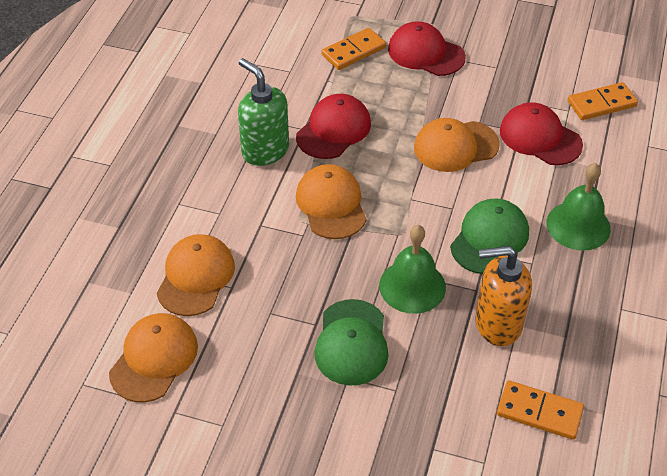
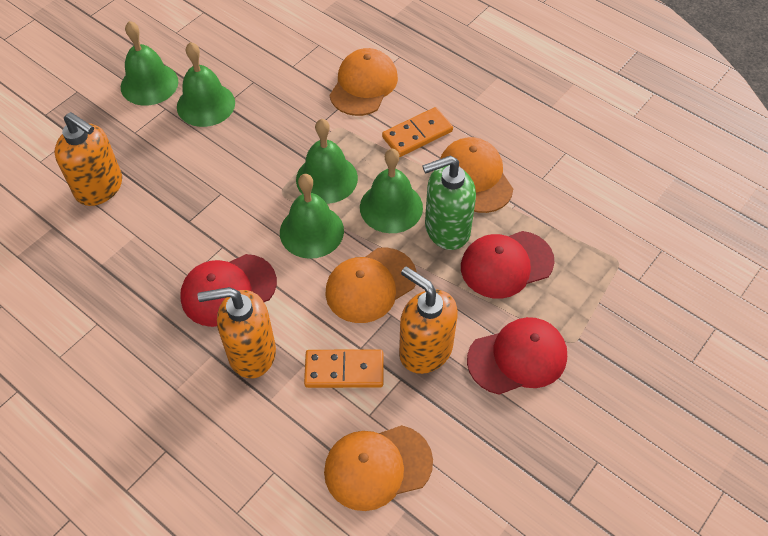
green bell: 2 -> 5
green cap: 2 -> 0
orange domino: 3 -> 2
orange soap dispenser: 1 -> 3

